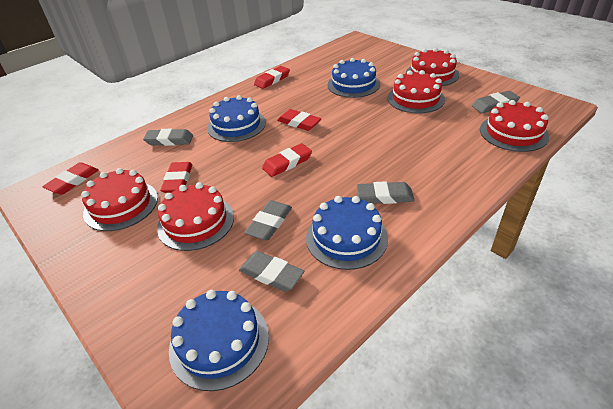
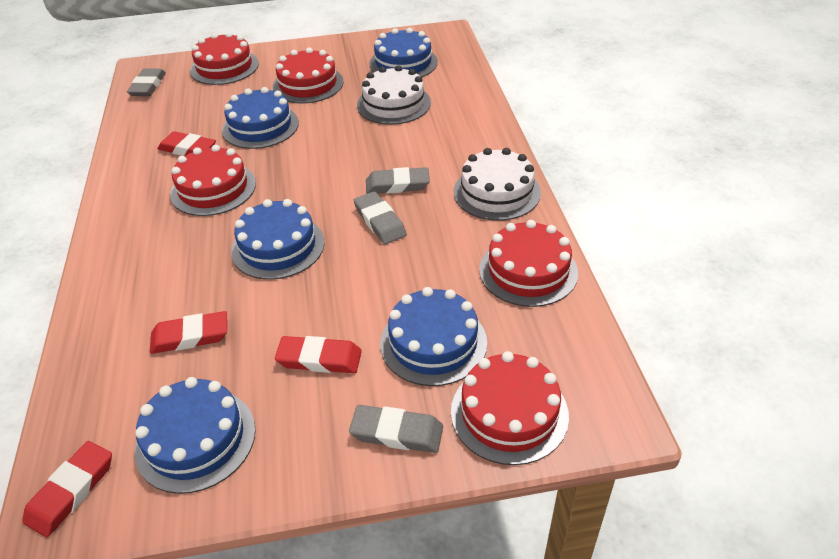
blue cake: 4 -> 5
grey eraser: 5 -> 4
red eraser: 5 -> 4
white cake: 0 -> 2

